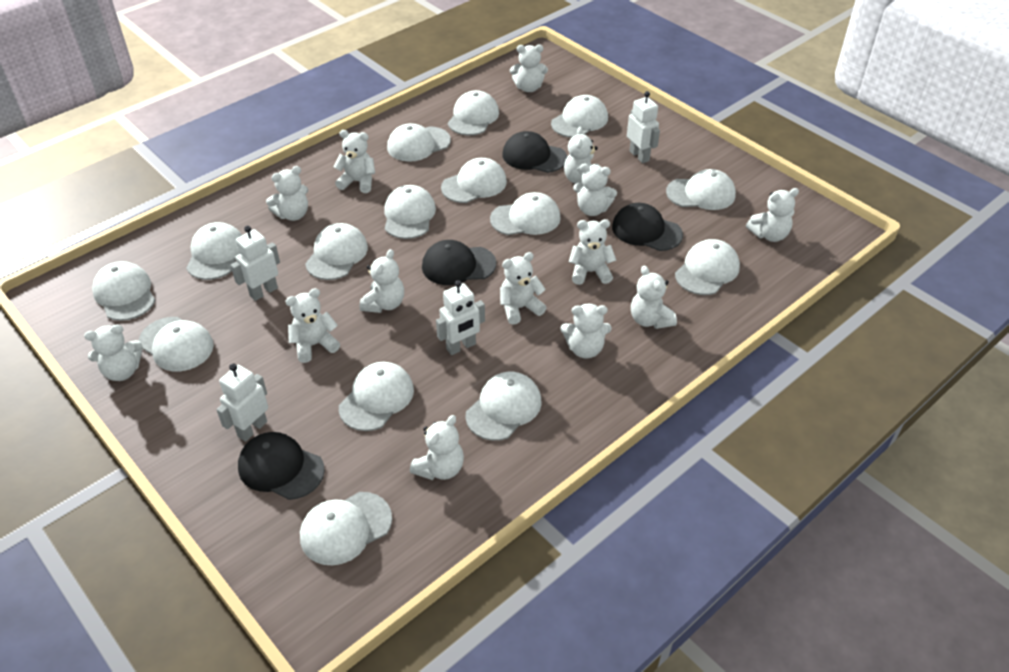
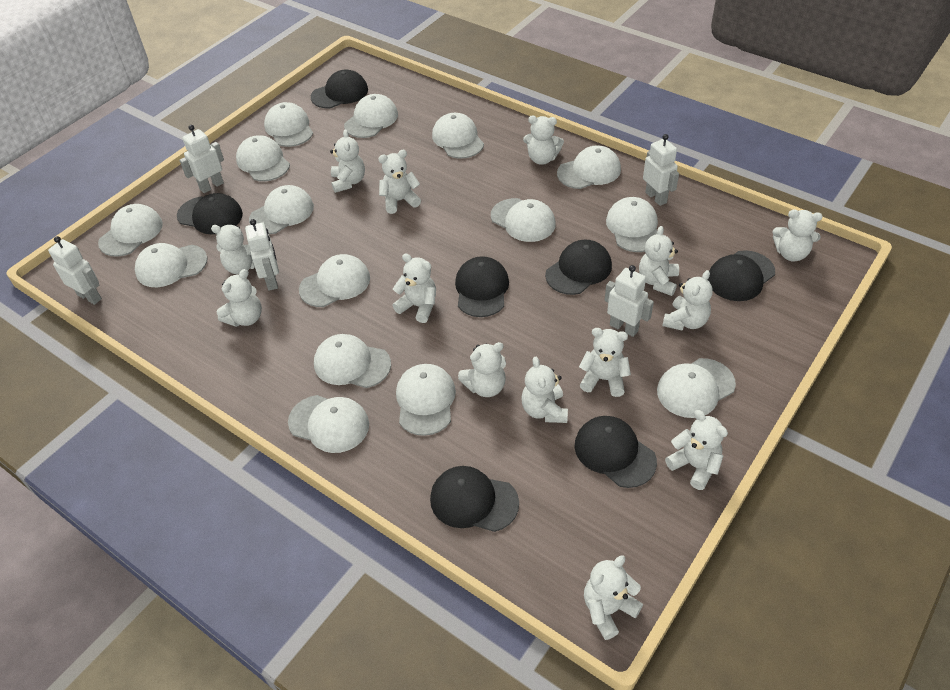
black cap: 4 -> 7
white robot: 4 -> 5

